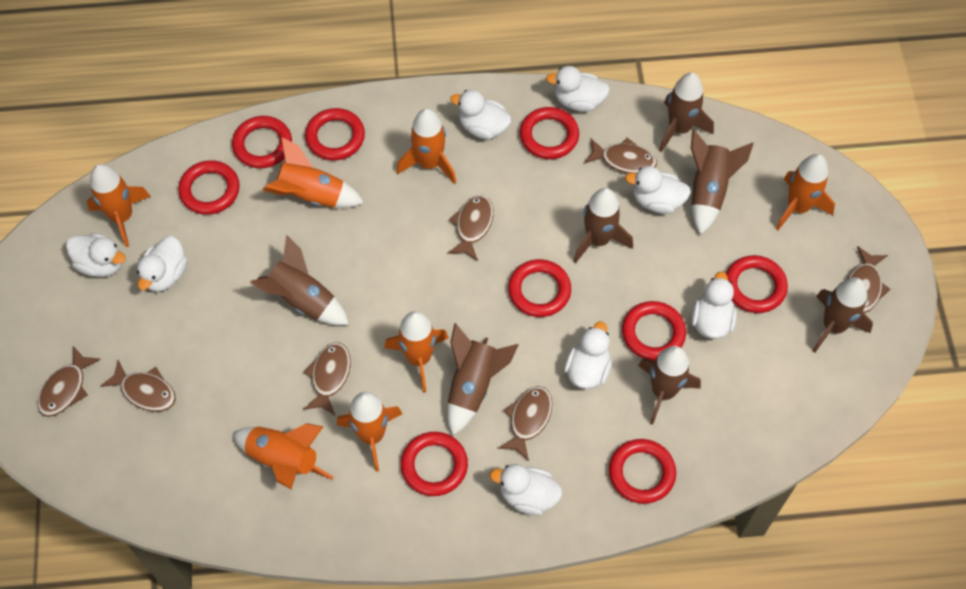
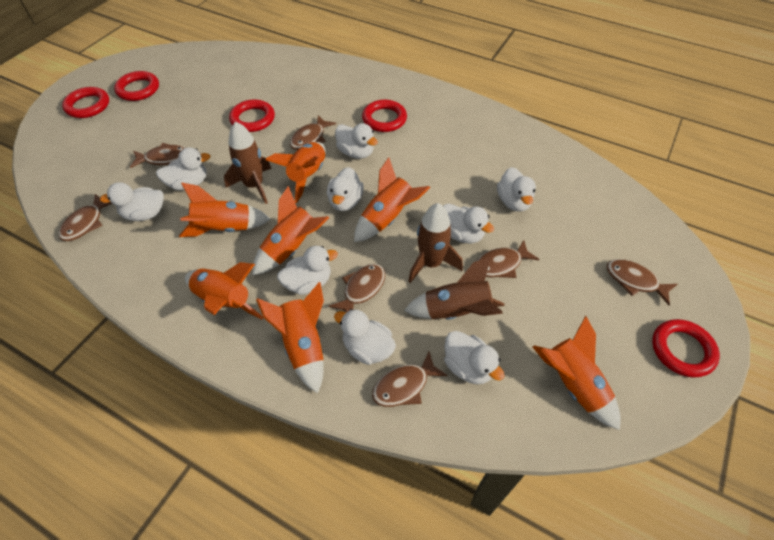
brown rocket: 7 -> 3
red ring: 9 -> 5
white duck: 8 -> 9

